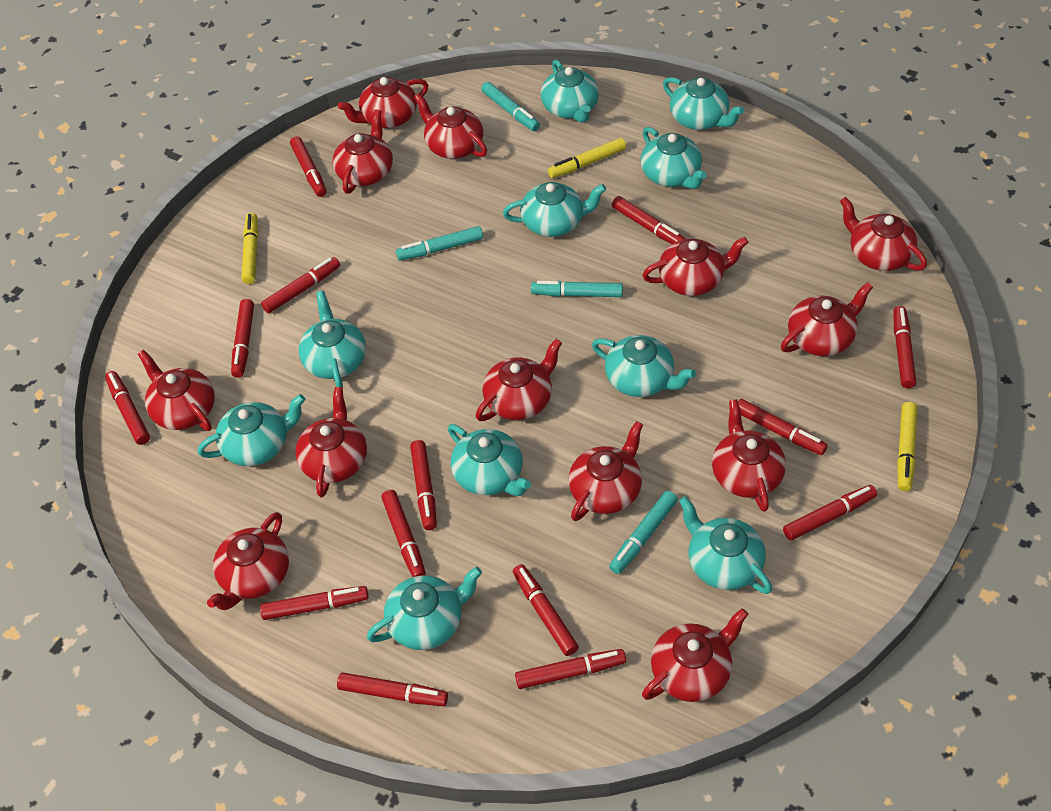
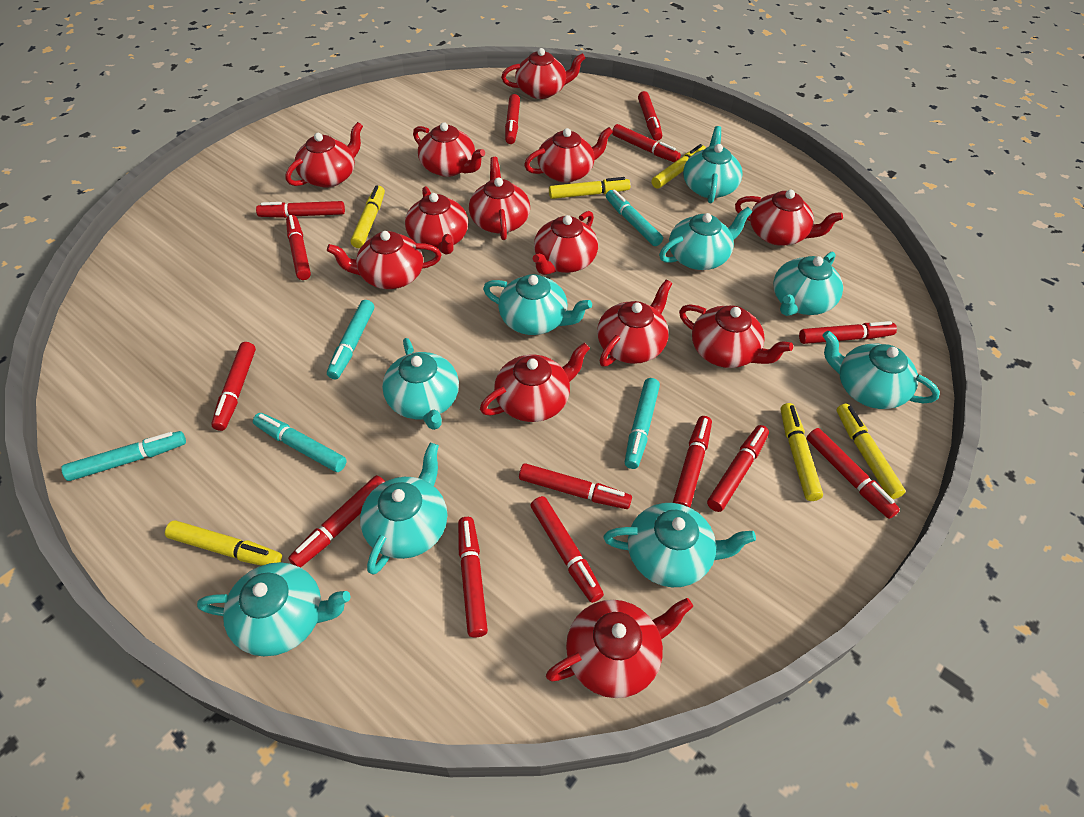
turquoise marker: 4 -> 5
turquoise teapot: 10 -> 9
yellow marker: 3 -> 6

